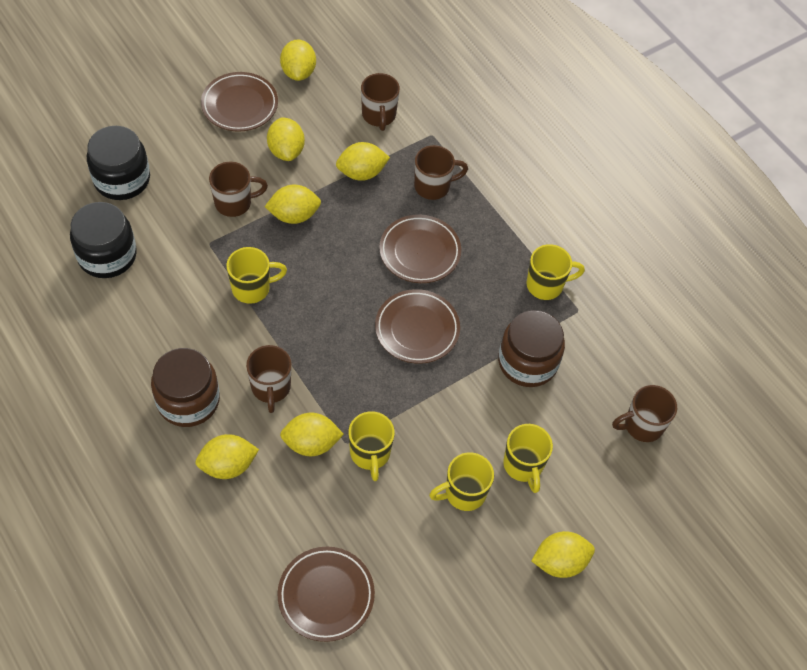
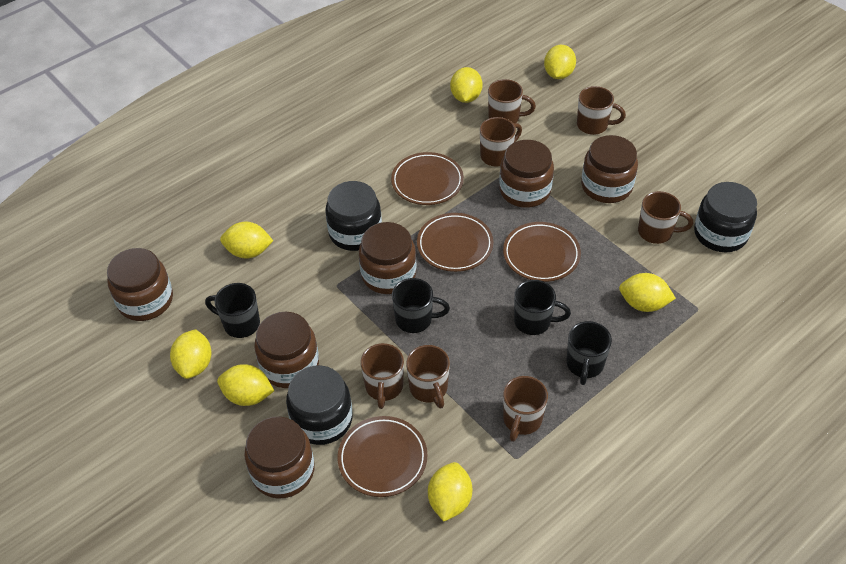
black jar: 2 -> 3
black mug: 0 -> 4
brown jar: 2 -> 6
brown mug: 5 -> 7
yellow mug: 5 -> 0

